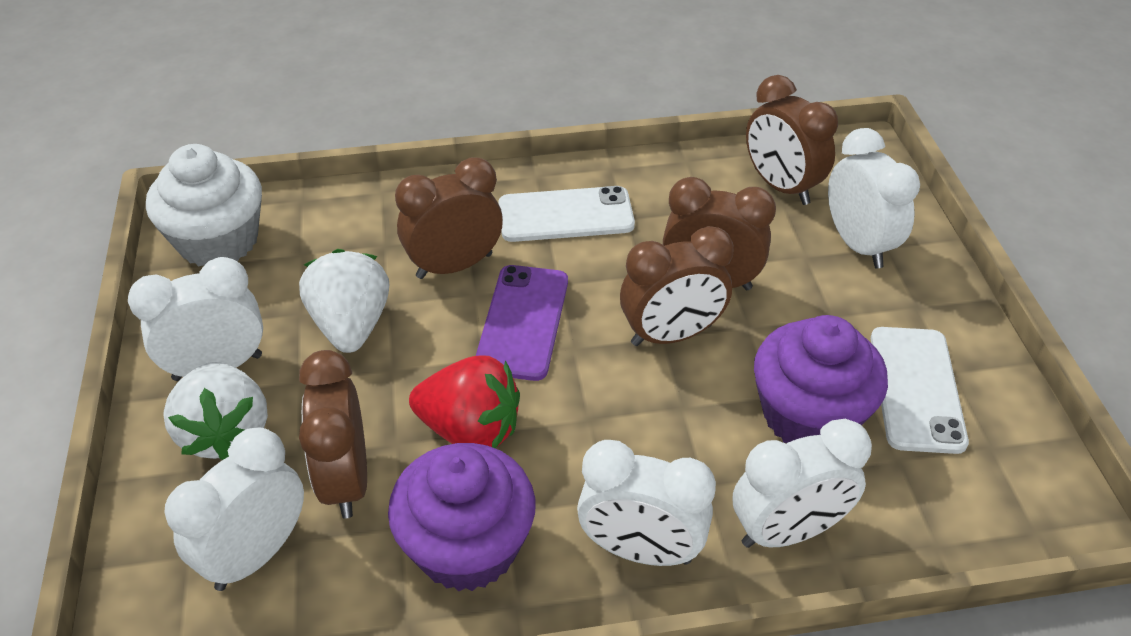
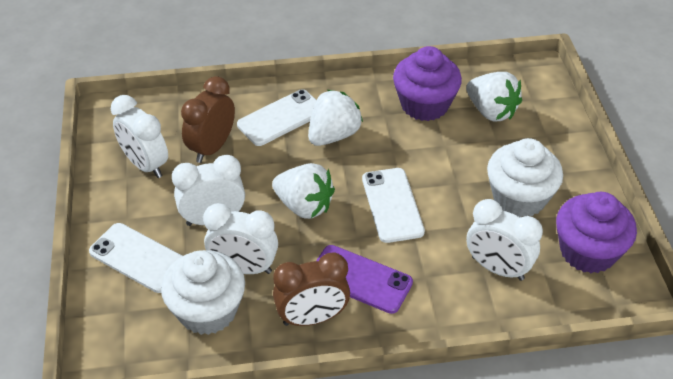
brown clock: 5 -> 2
red strawberry: 1 -> 0
white clock: 5 -> 4
white cupcake: 1 -> 2
white phone: 2 -> 3
white strawberry: 2 -> 3

